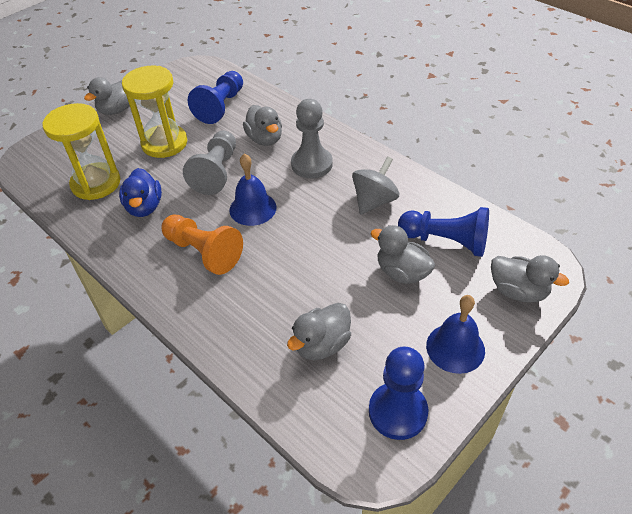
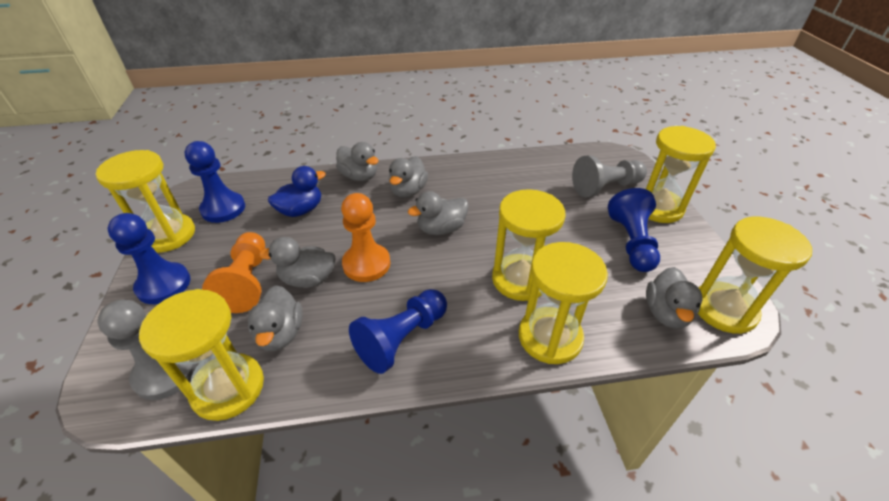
blue bell: 2 -> 0
blue pawn: 3 -> 4
grey duck: 5 -> 6
grey spinning top: 1 -> 0
orange pawn: 1 -> 2
yellow hourglass: 2 -> 6

